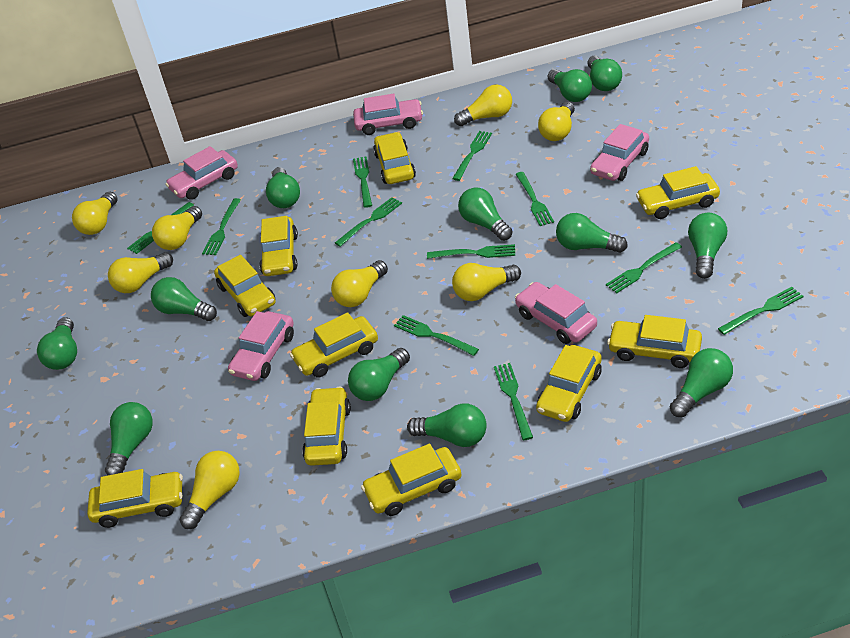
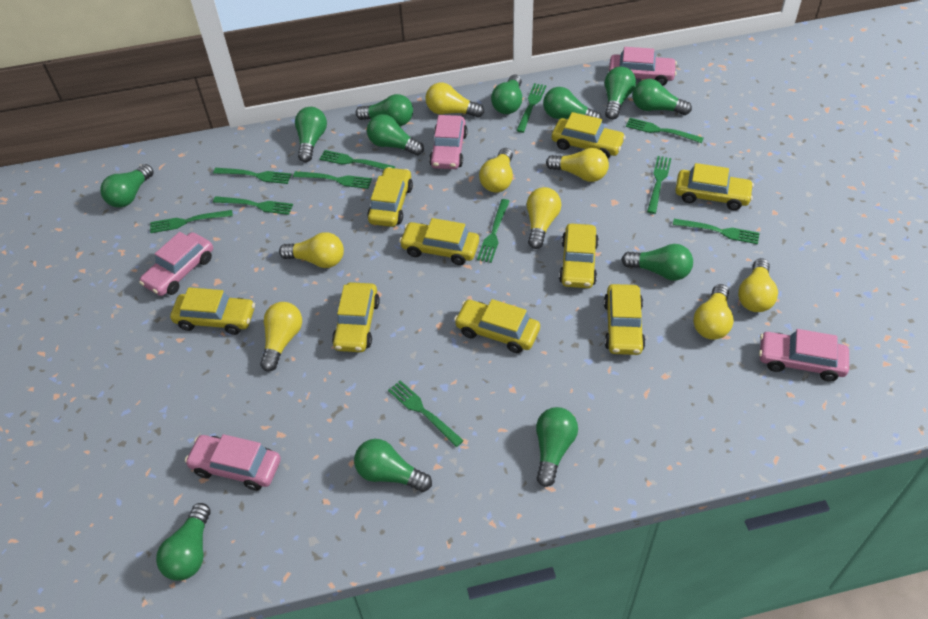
yellow car: 10 -> 9

